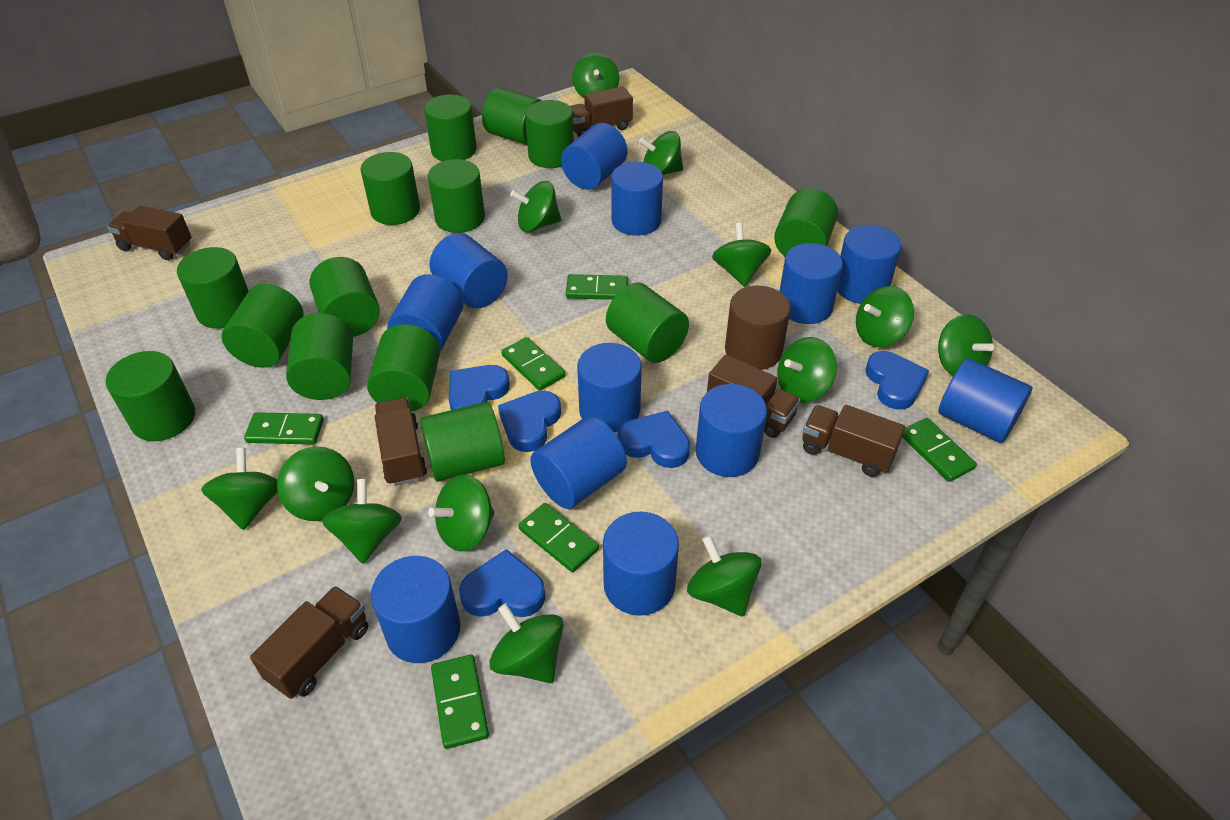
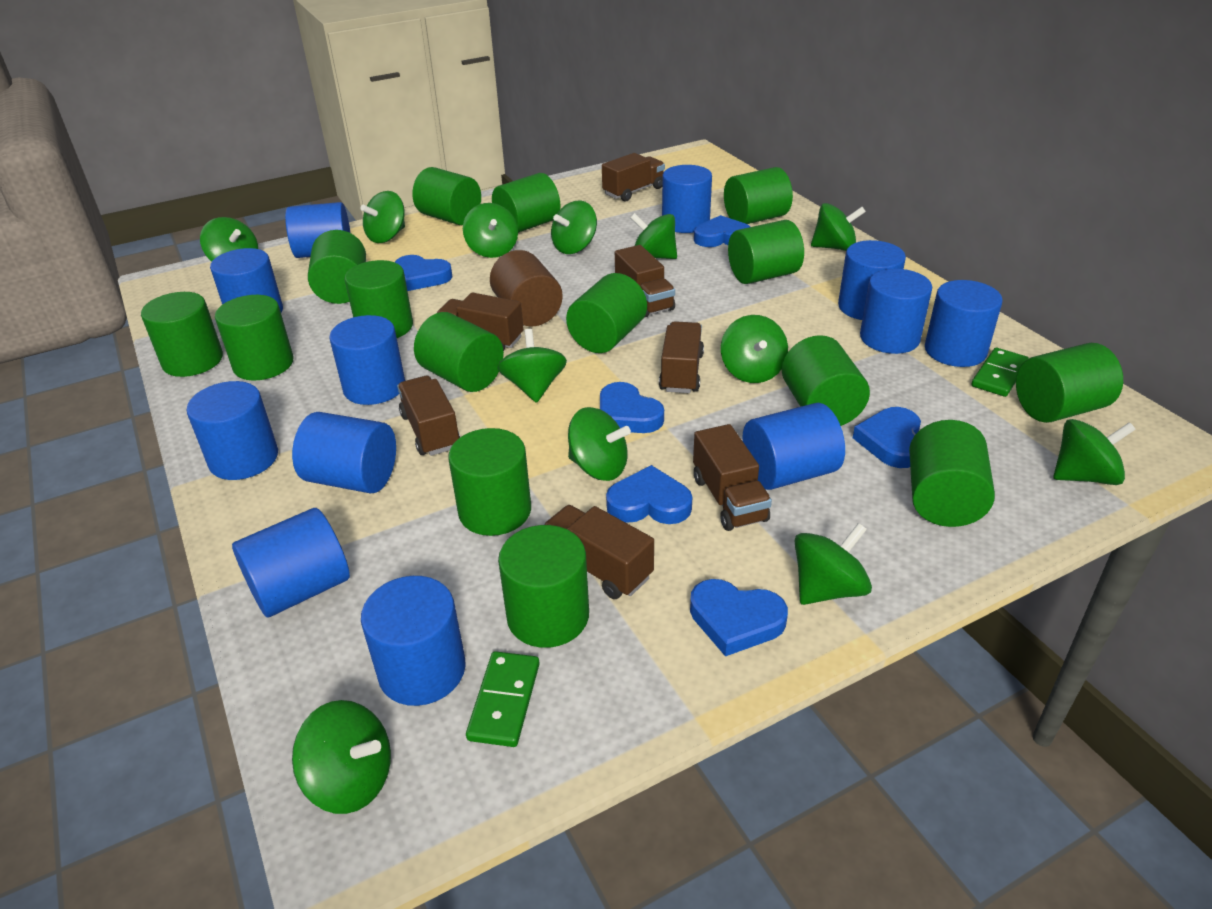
blue heart: 5 -> 6
brown truck: 6 -> 7
green cylinder: 14 -> 15
green domino: 6 -> 2
green spinning top: 13 -> 12

